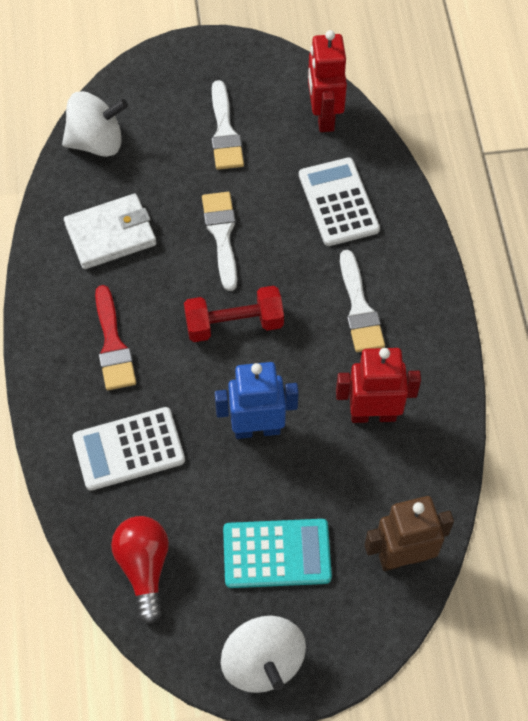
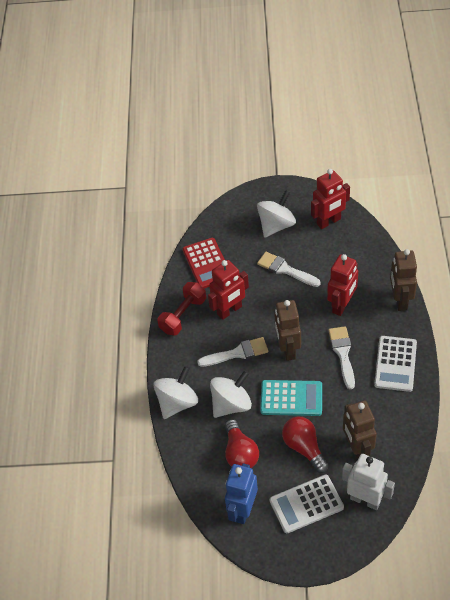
brown robot: 1 -> 3
red brush: 1 -> 0
red calculator: 0 -> 1
red light bulb: 1 -> 2
red robot: 2 -> 3
white robot: 0 -> 1
white spinning top: 2 -> 3
white wallet: 1 -> 0

